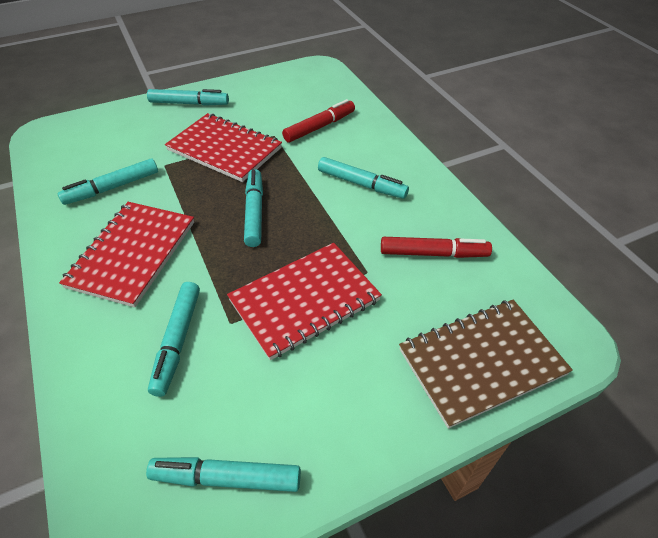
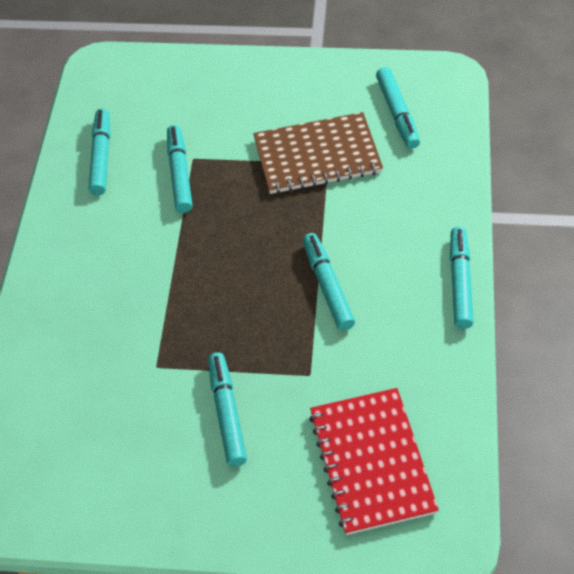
red marker: 2 -> 0
red notebook: 3 -> 1

